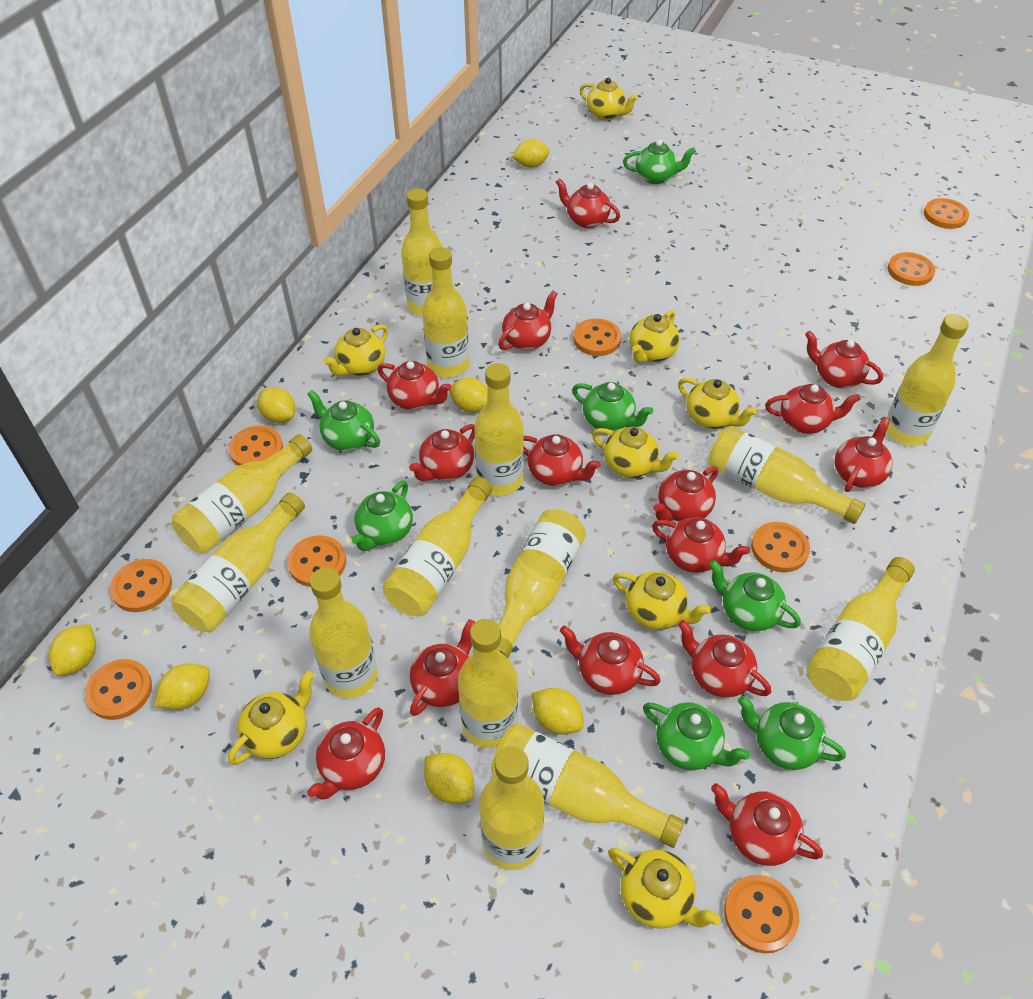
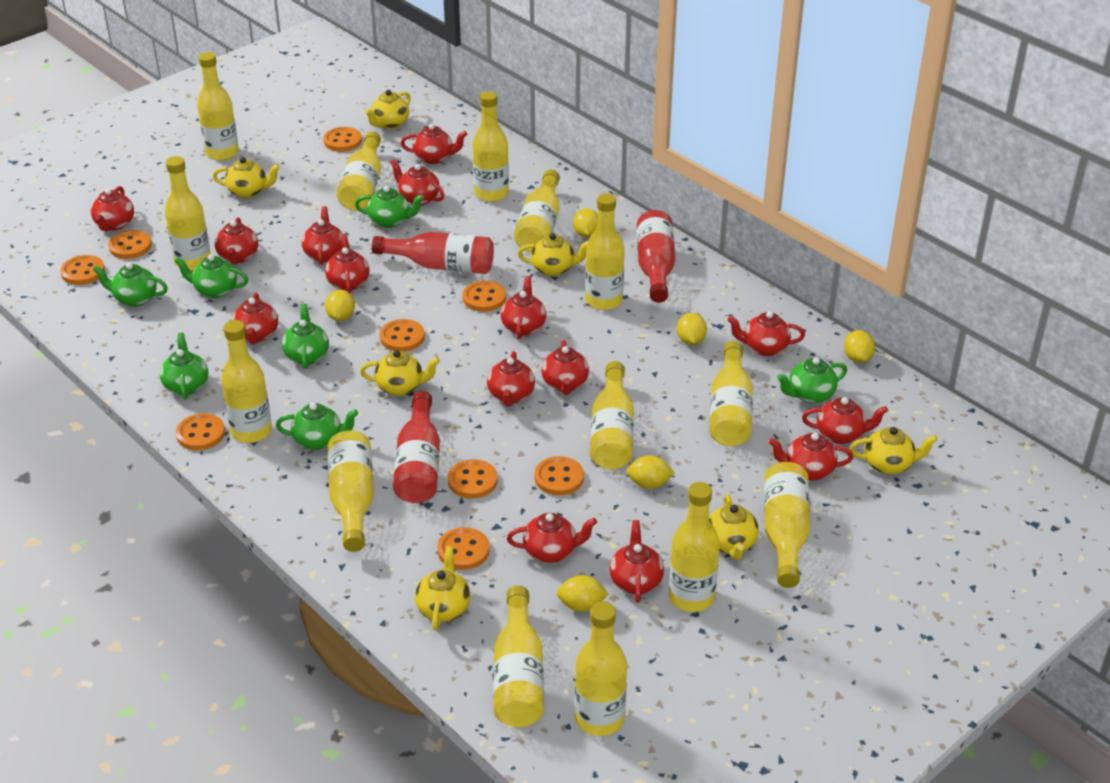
red bottle: 0 -> 3
yellow lemon: 7 -> 6
yellow teapot: 8 -> 7

